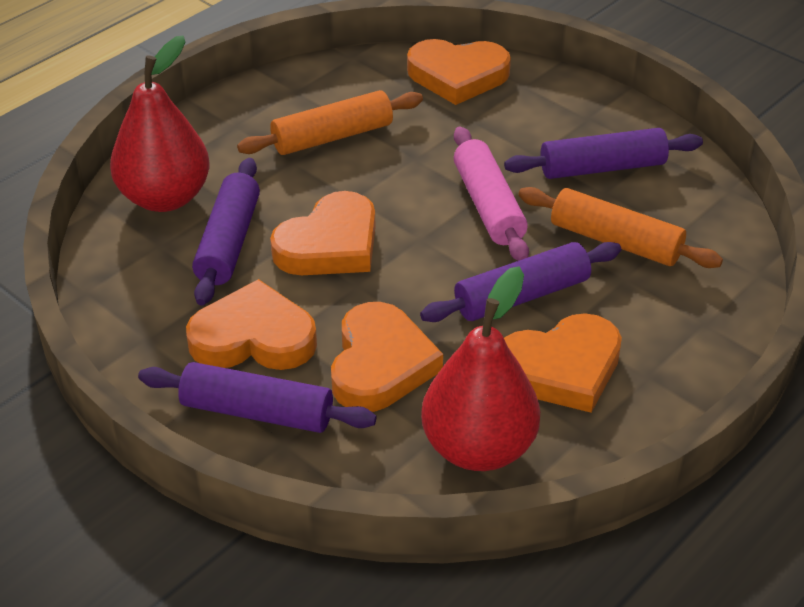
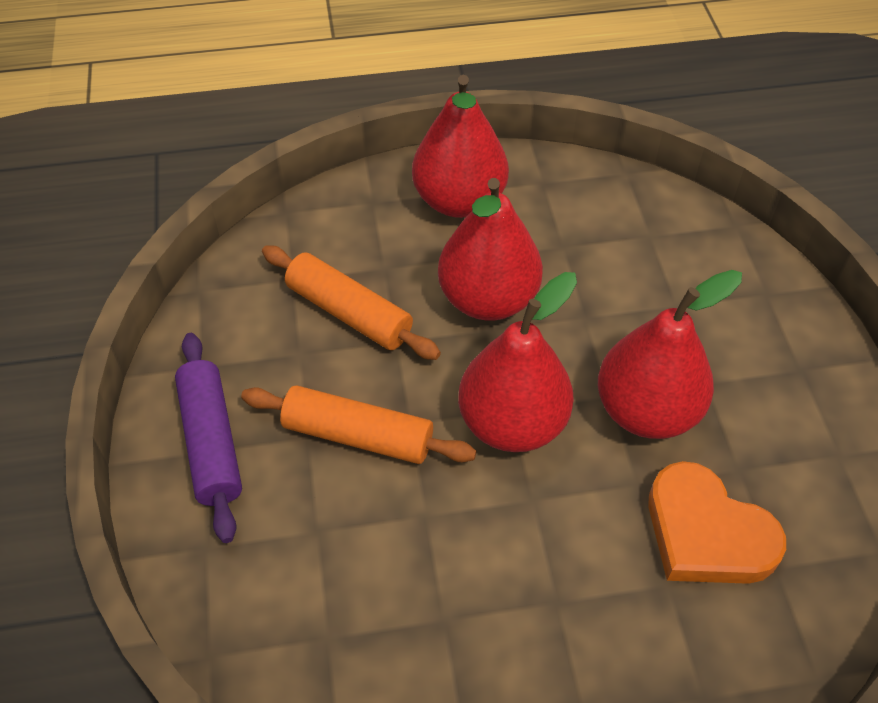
orange heart: 5 -> 1
pink rolling pin: 1 -> 0
purple rolling pin: 4 -> 1
red pear: 2 -> 4

